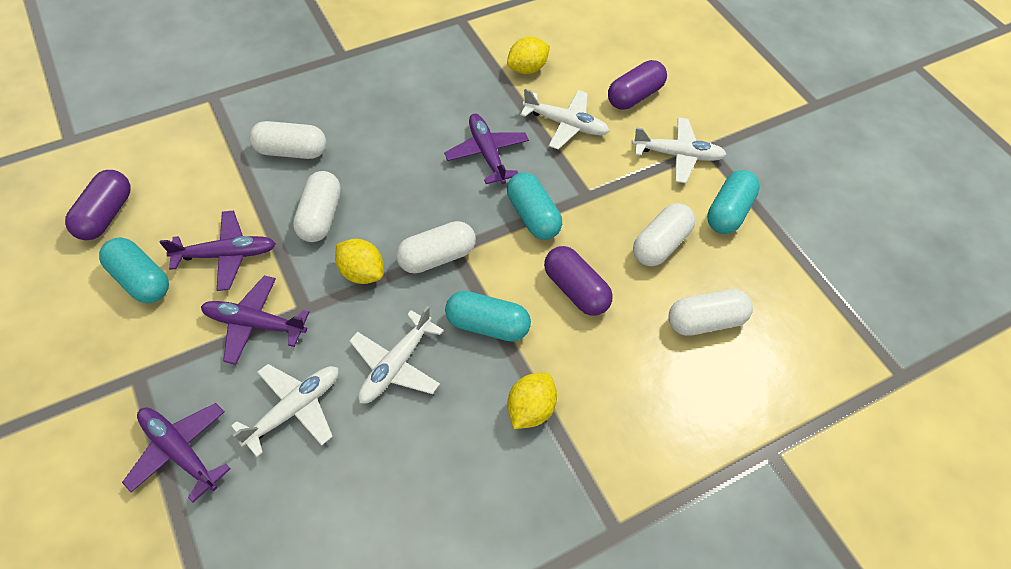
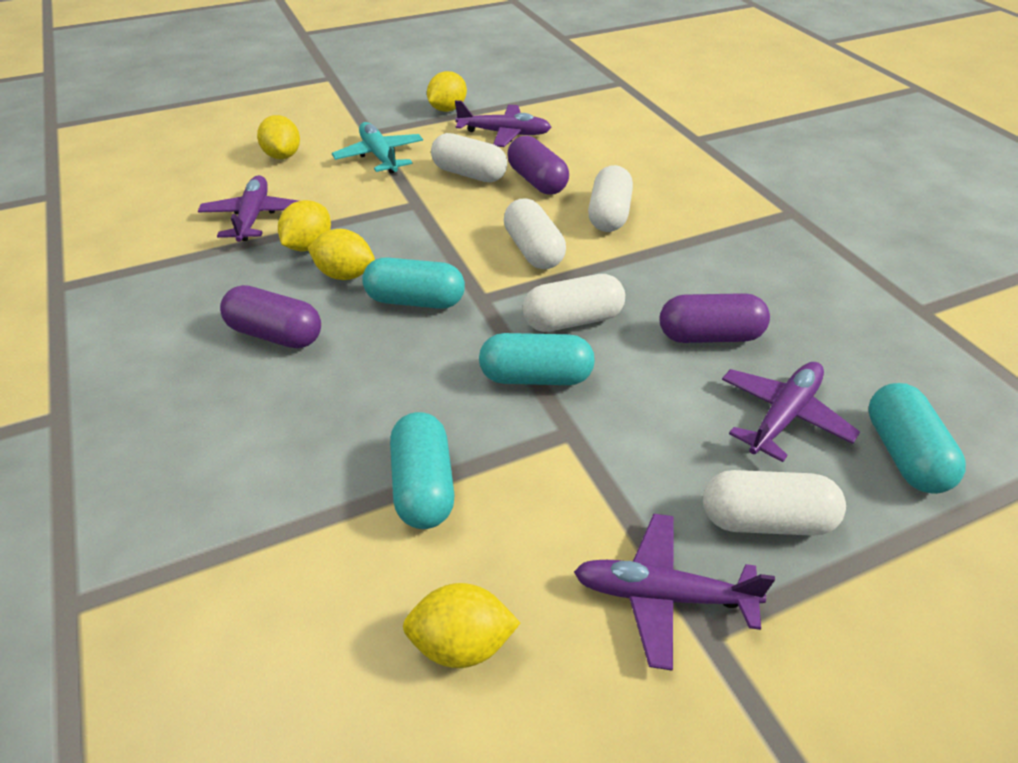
turquoise plane: 0 -> 1
white plane: 4 -> 0
yellow lemon: 3 -> 5

